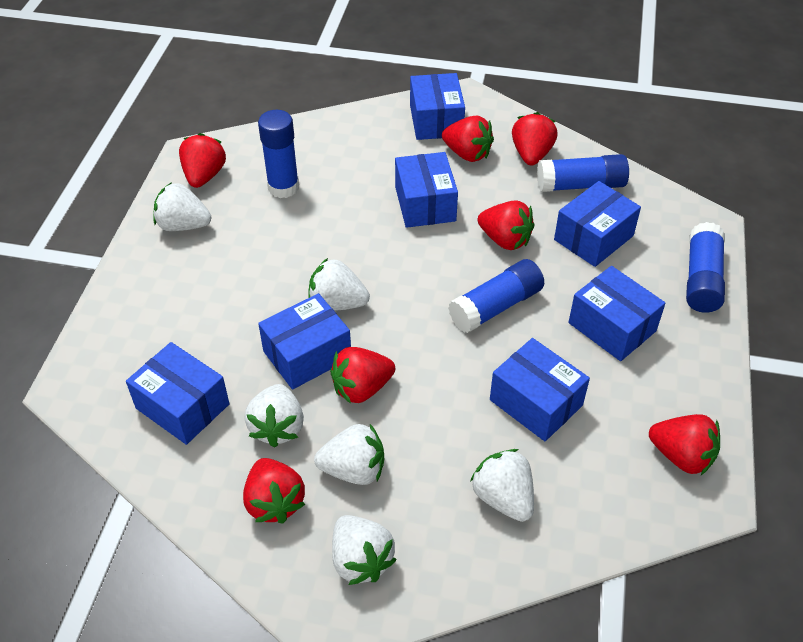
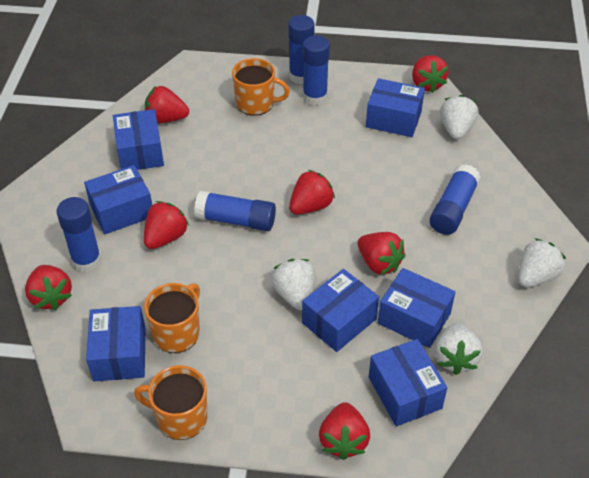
blue glue stick: 4 -> 5
orange mug: 0 -> 3
white strawberry: 6 -> 4

